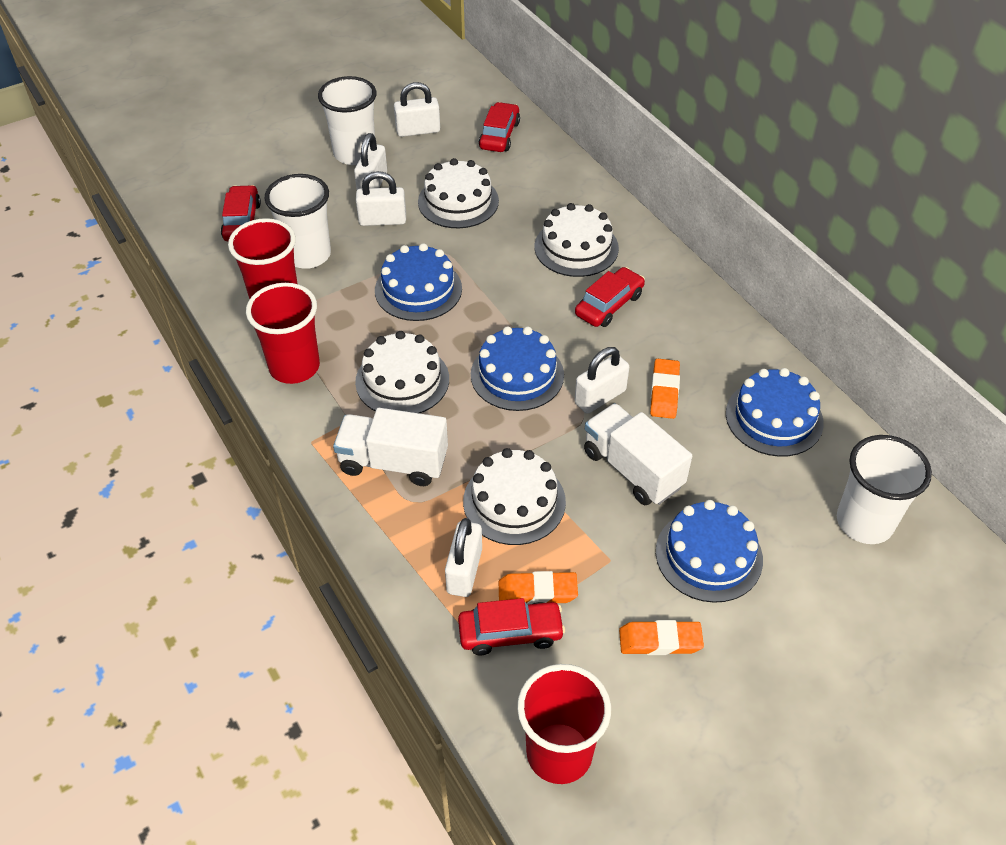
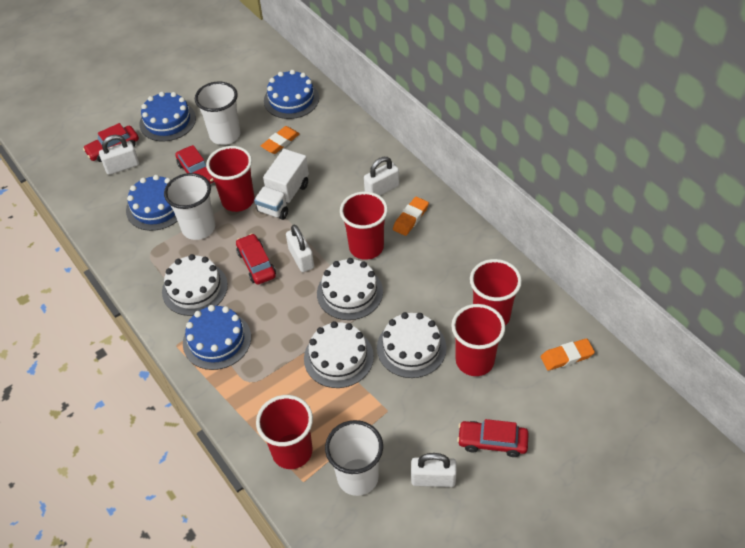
red cup: 3 -> 5
white padlock: 5 -> 4
white truck: 2 -> 1

